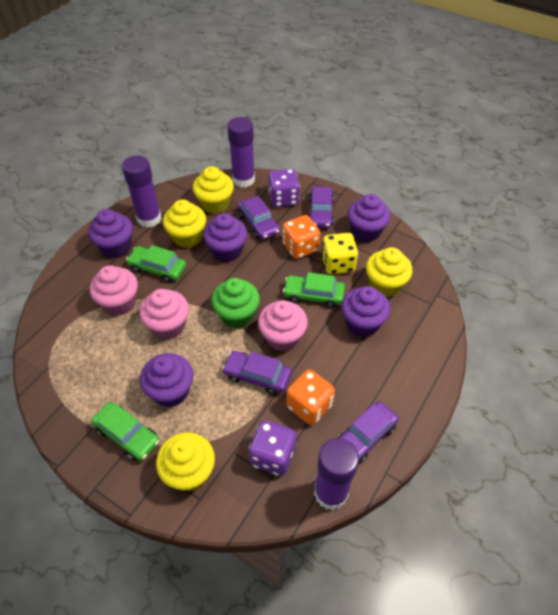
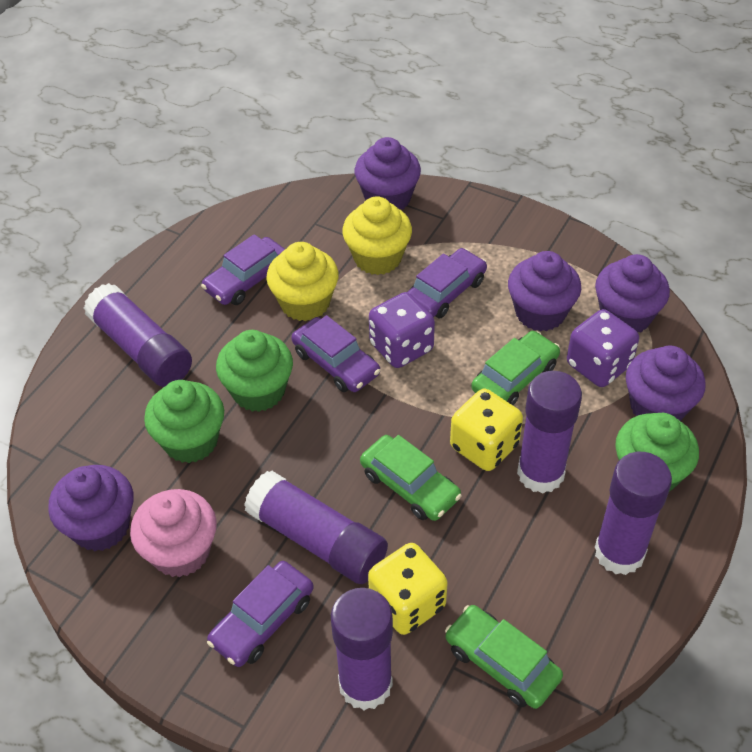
green cupcake: 1 -> 3
orange dice: 2 -> 0
pink cupcake: 3 -> 1
purple glue stick: 3 -> 5
yellow cupcake: 4 -> 2
yellow dice: 1 -> 2

